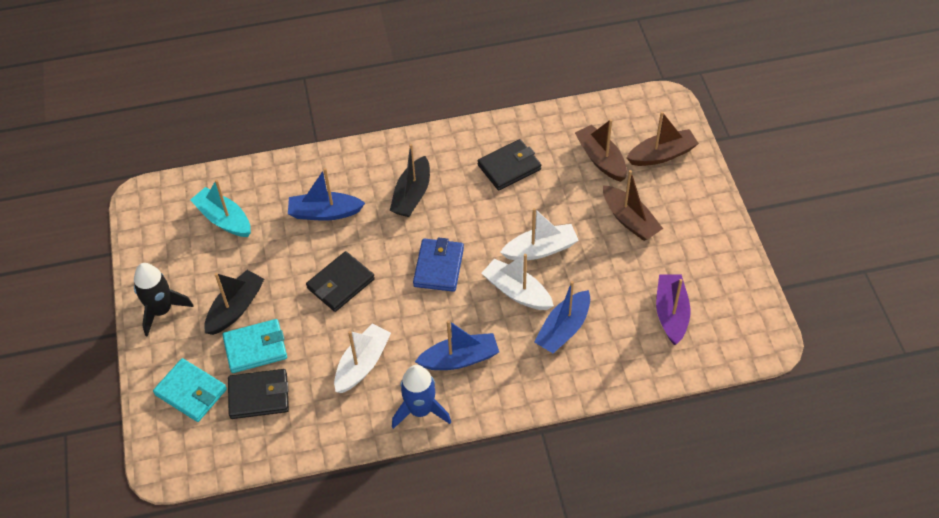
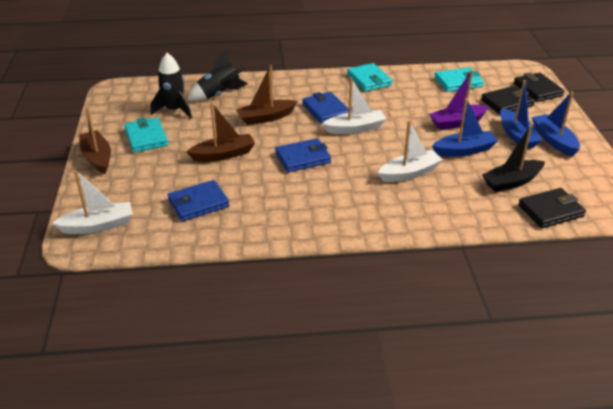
black boat: 2 -> 1
black rocket: 1 -> 2
blue rocket: 1 -> 0
blue wallet: 1 -> 3
turquoise boat: 1 -> 0
turquoise wallet: 2 -> 3

